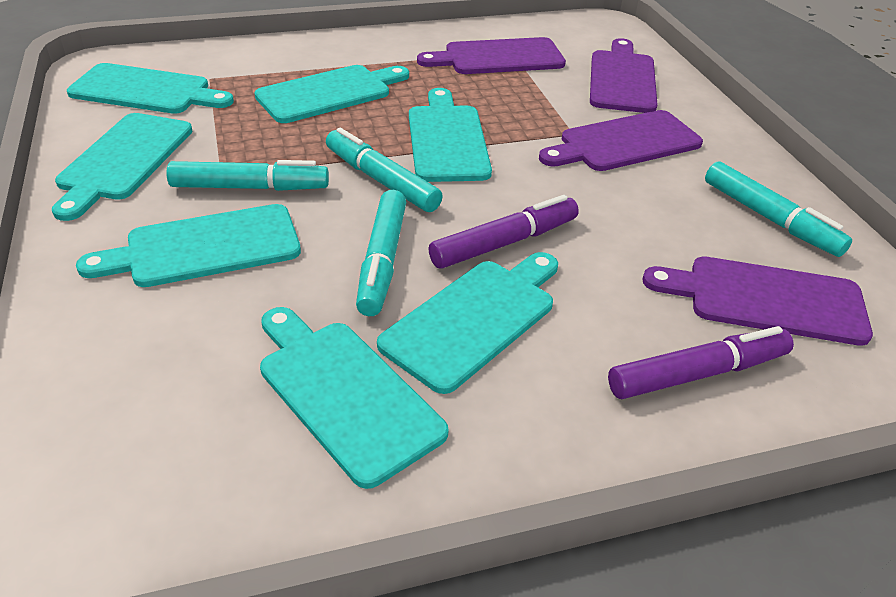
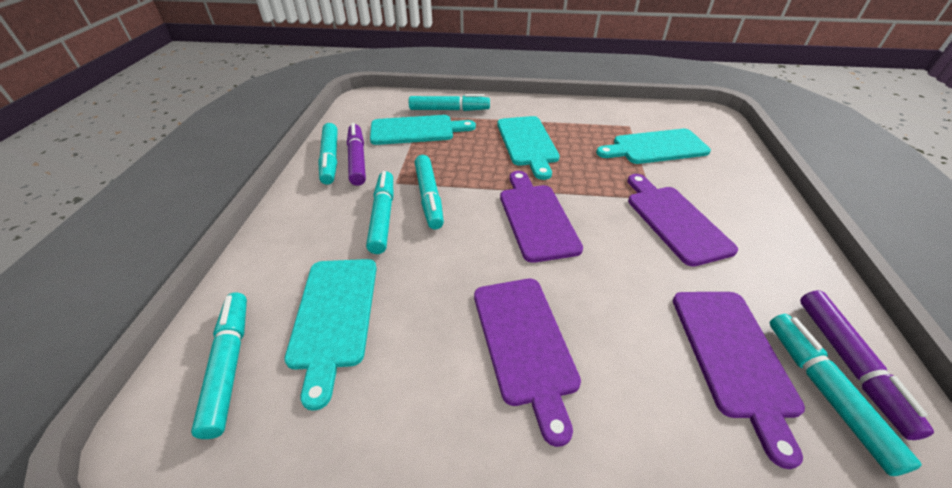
turquoise cutting board: 7 -> 4
turquoise marker: 4 -> 6

